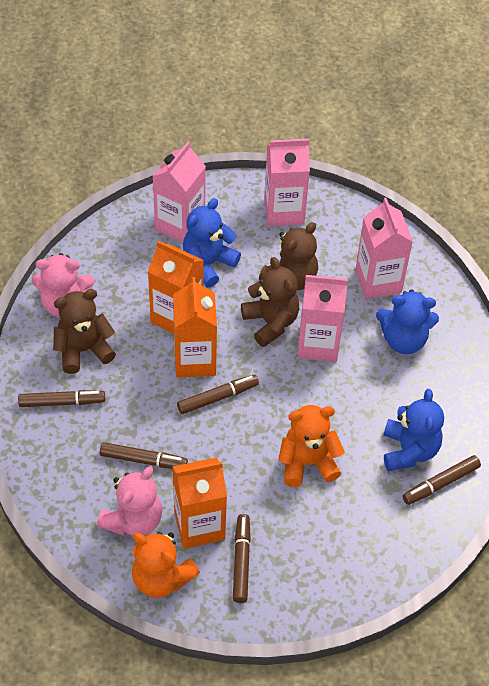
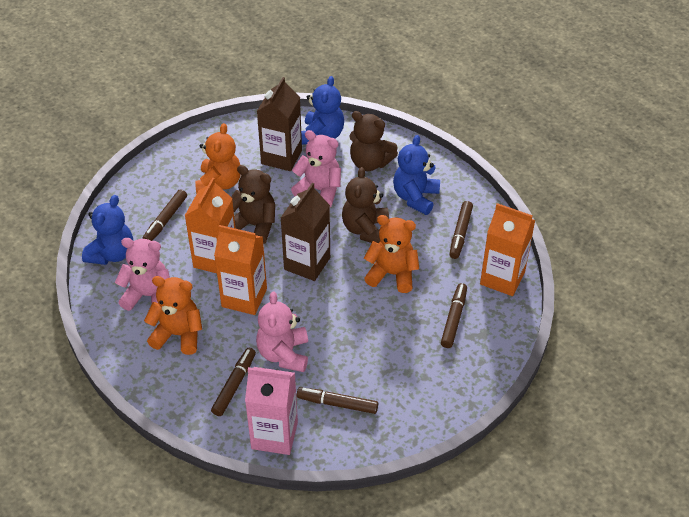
brown carton: 0 -> 2
orange teddy bear: 2 -> 3
pink carton: 4 -> 1
pink teddy bear: 2 -> 3

